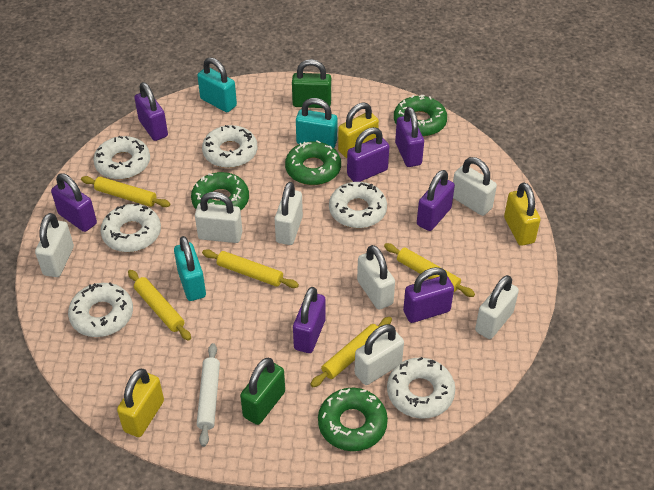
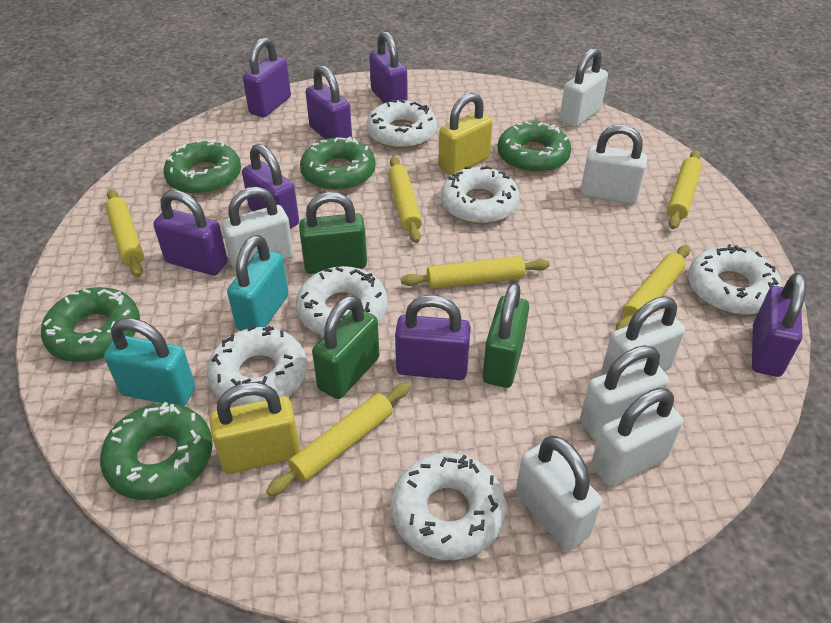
green donut: 4 -> 5
green padlock: 2 -> 3
turquoise padlock: 3 -> 2
white rolling pin: 1 -> 0
yellow padlock: 3 -> 2
yellow rolling pin: 5 -> 6

